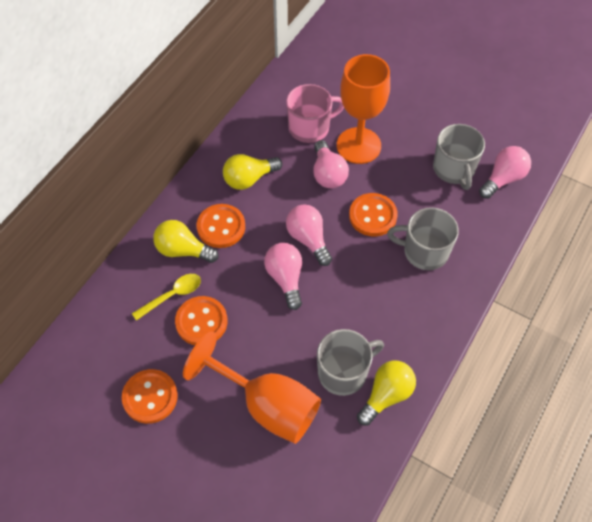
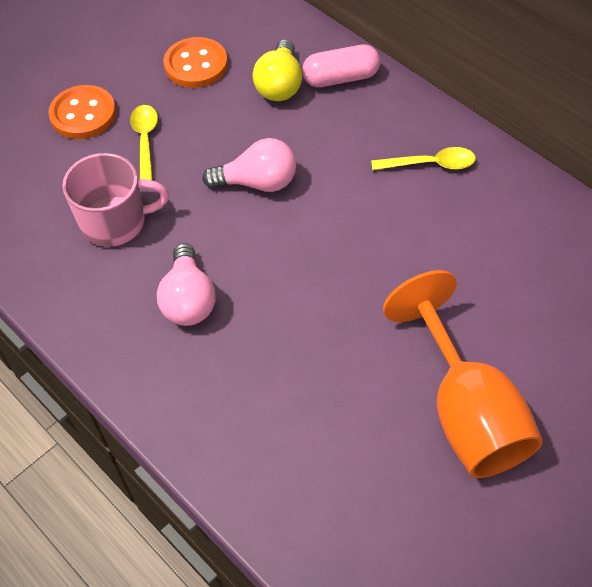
grey mug: 3 -> 0
orange button: 4 -> 2
orange goblet: 2 -> 1
pink capsule: 0 -> 1
pink light bulb: 4 -> 2
yellow light bulb: 3 -> 1
yellow spoon: 1 -> 2

